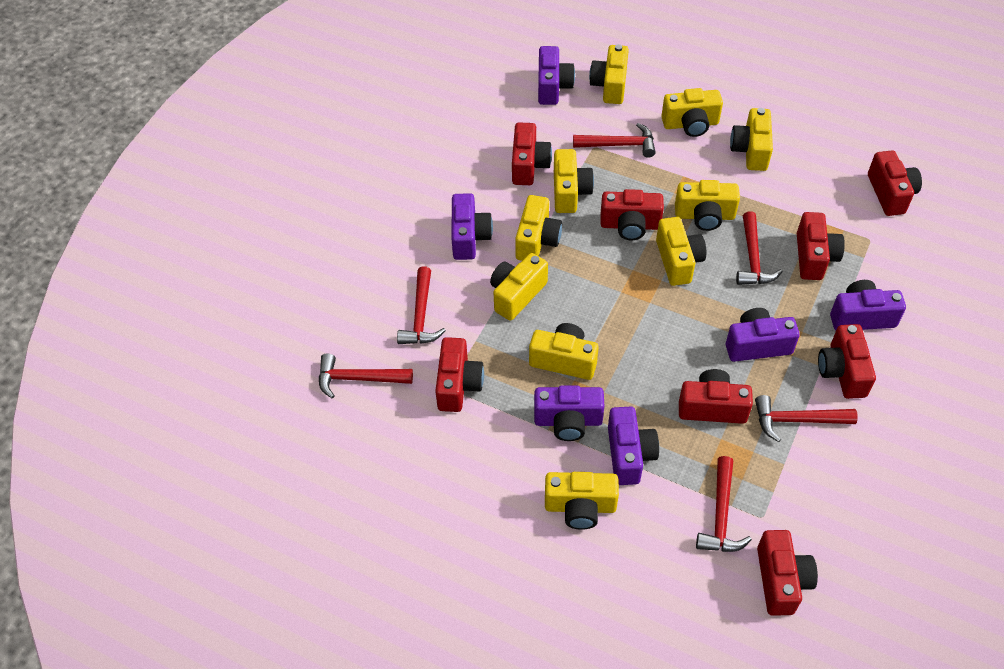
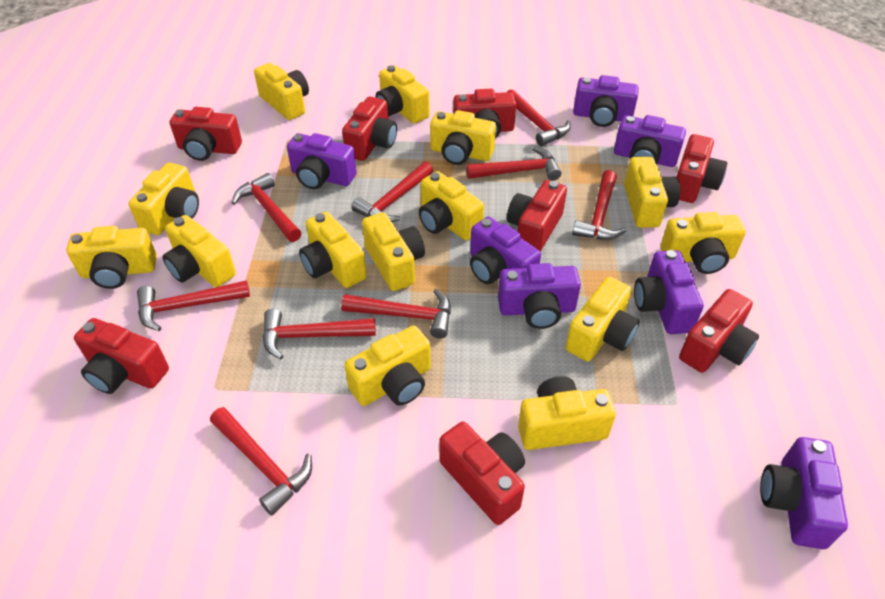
purple camera: 6 -> 7
red hammer: 6 -> 9
yellow camera: 10 -> 14

